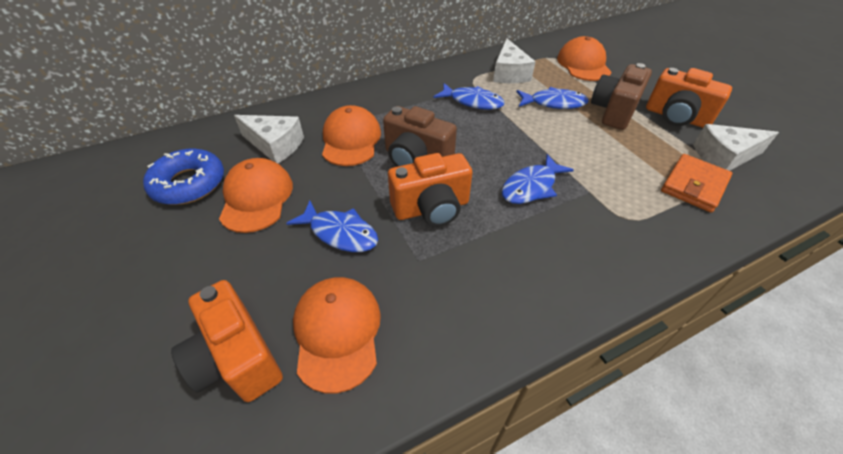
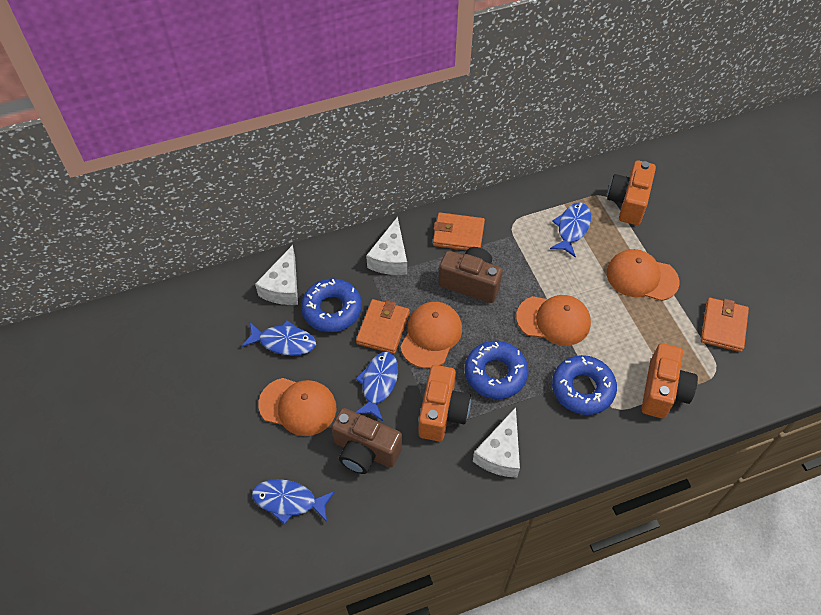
blue donut: 1 -> 3
orange wallet: 1 -> 3

